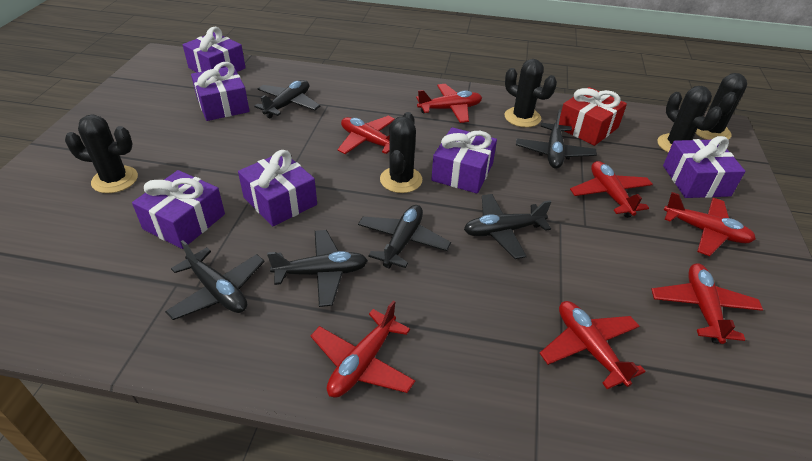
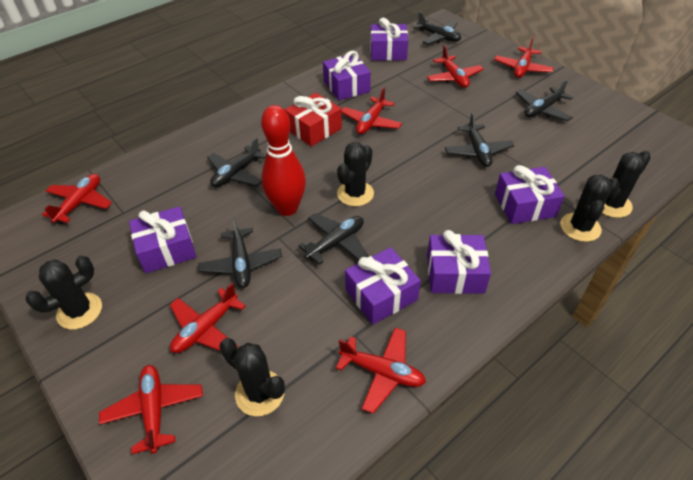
red bowling pin: 0 -> 1

